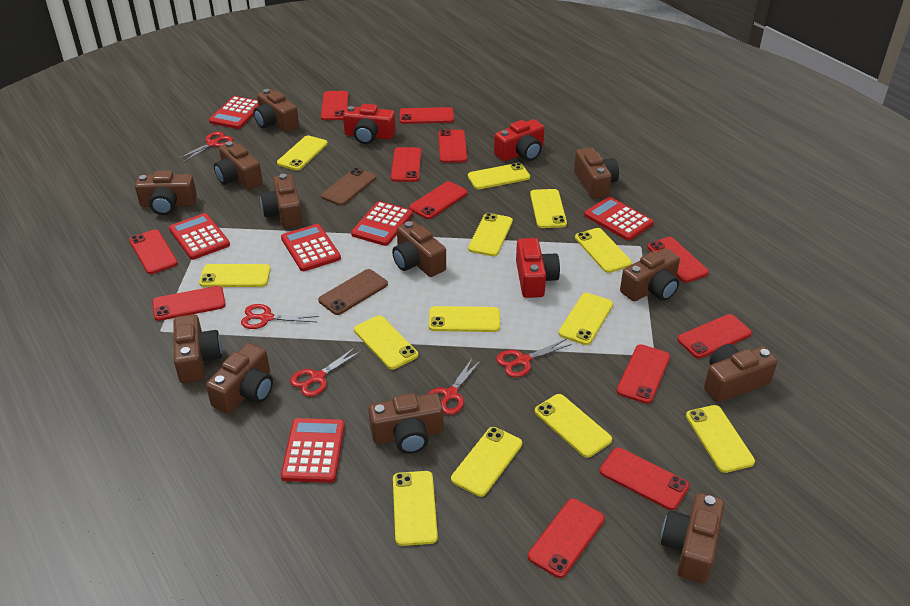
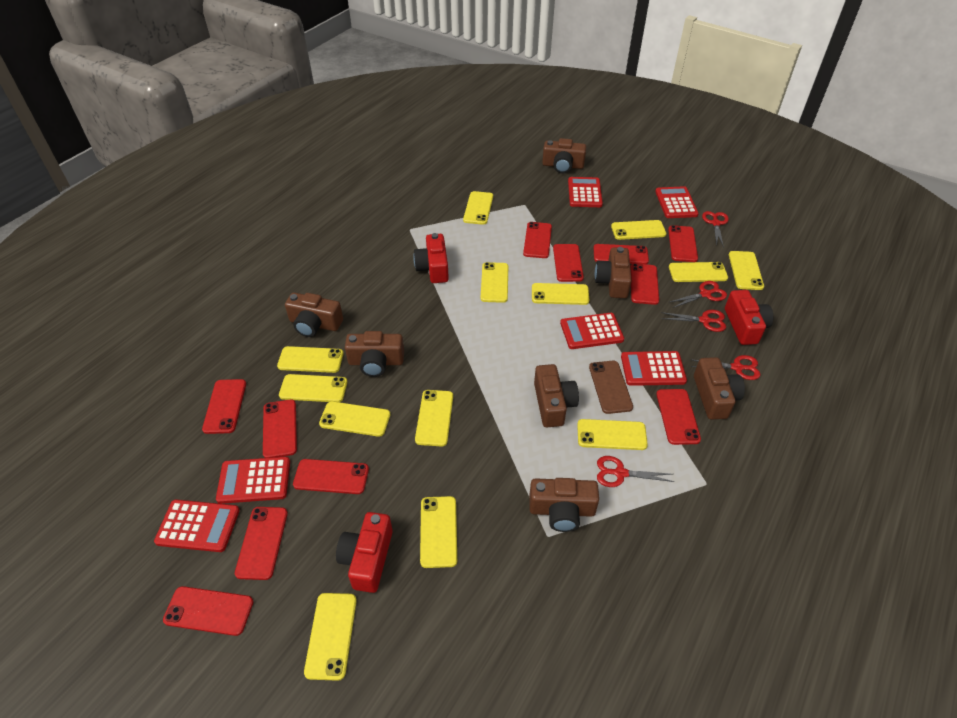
brown camera: 12 -> 7
brown phone: 2 -> 1
red phone: 12 -> 11

